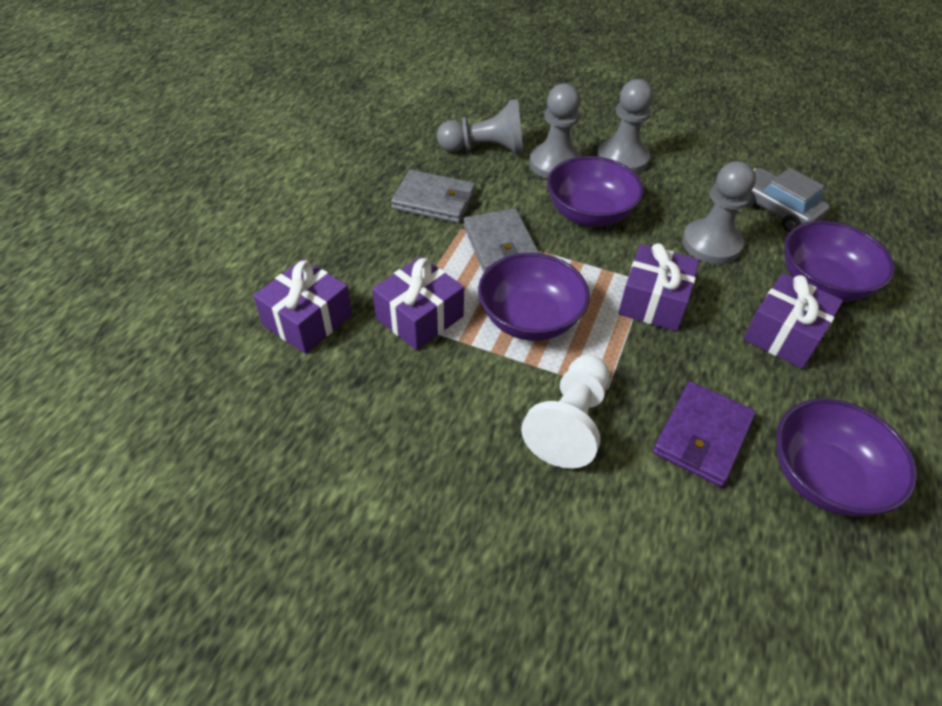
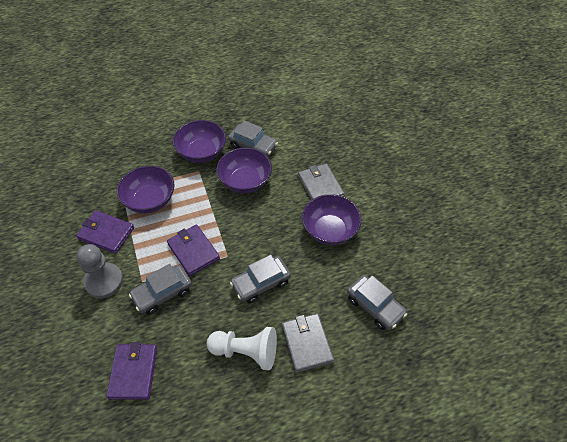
grey car: 1 -> 4
grey pawn: 4 -> 1
purple gift: 4 -> 0
purple wallet: 1 -> 3

